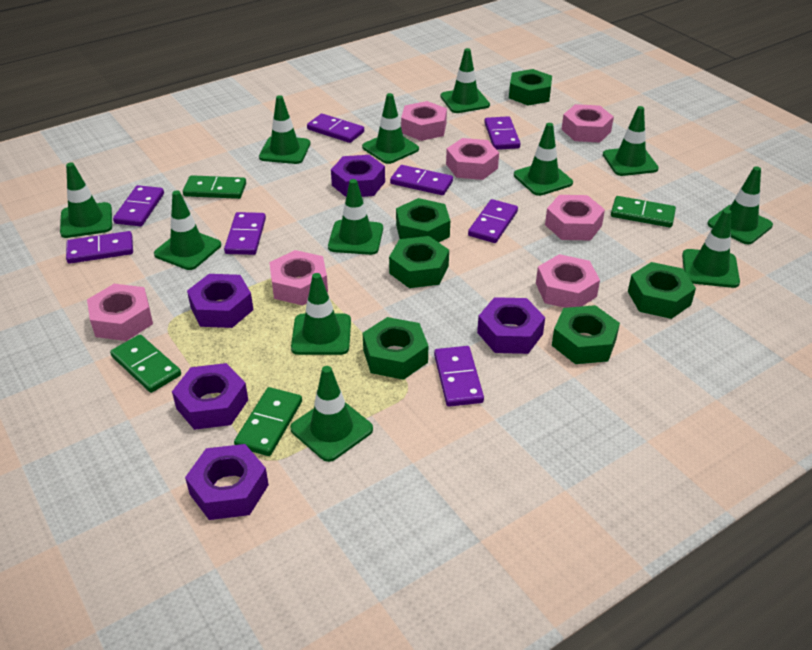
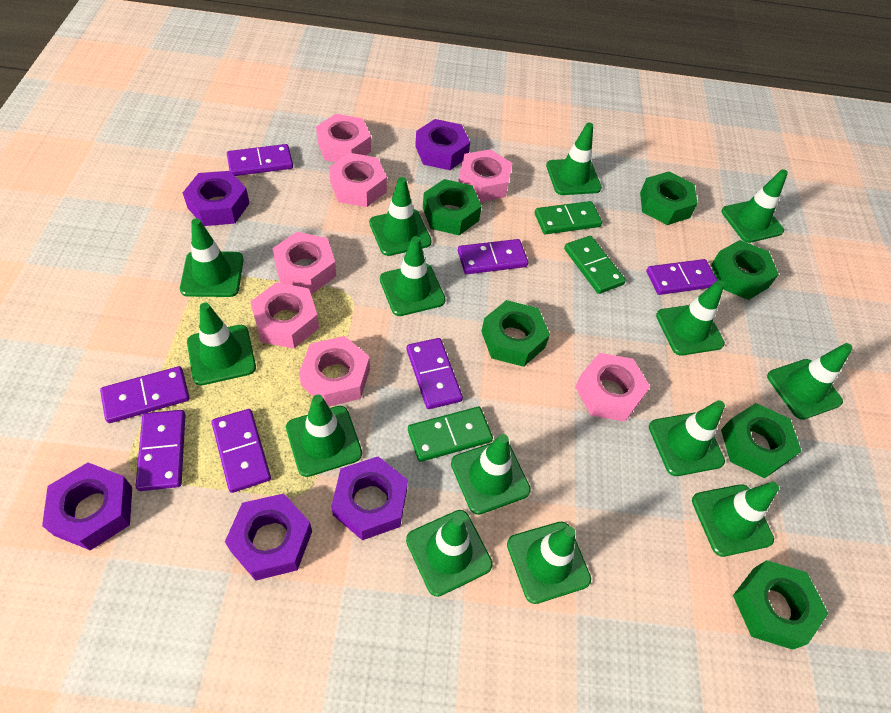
green domino: 4 -> 3
green traffic cone: 12 -> 14
purple domino: 8 -> 7

